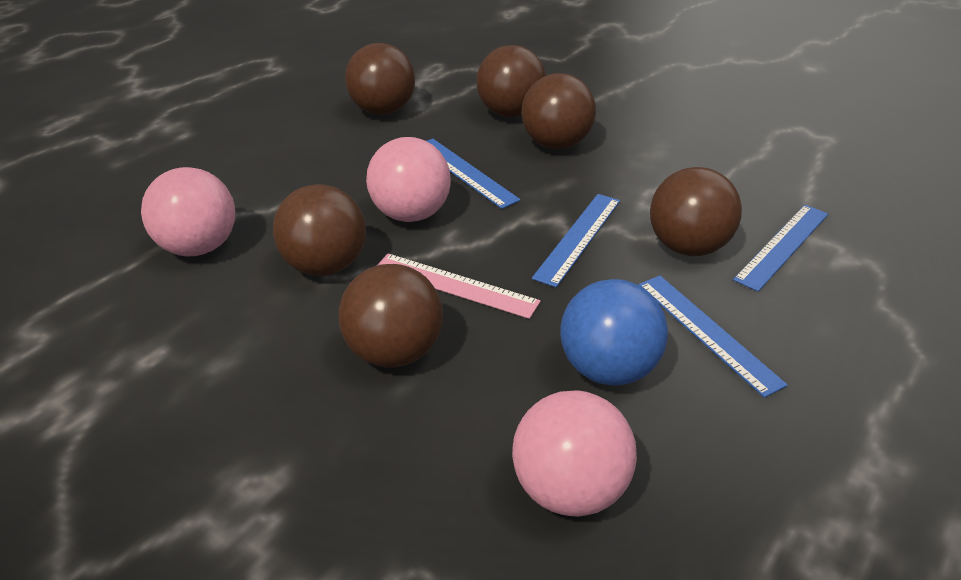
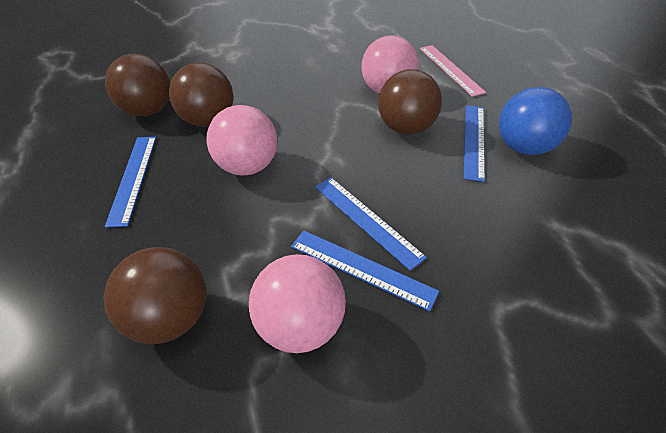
brown ball: 6 -> 4

